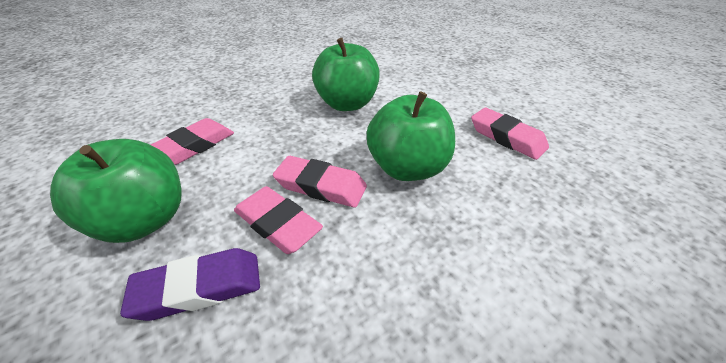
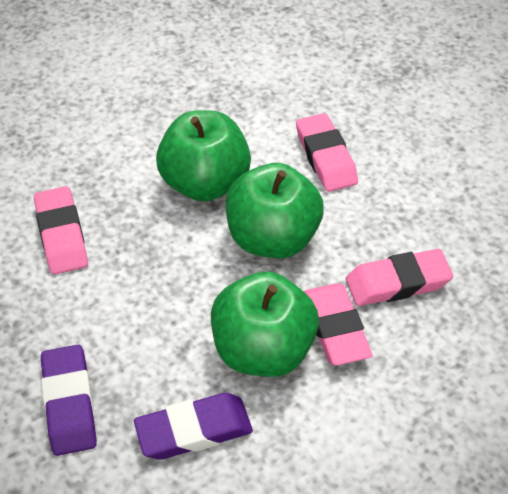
purple eraser: 1 -> 2

